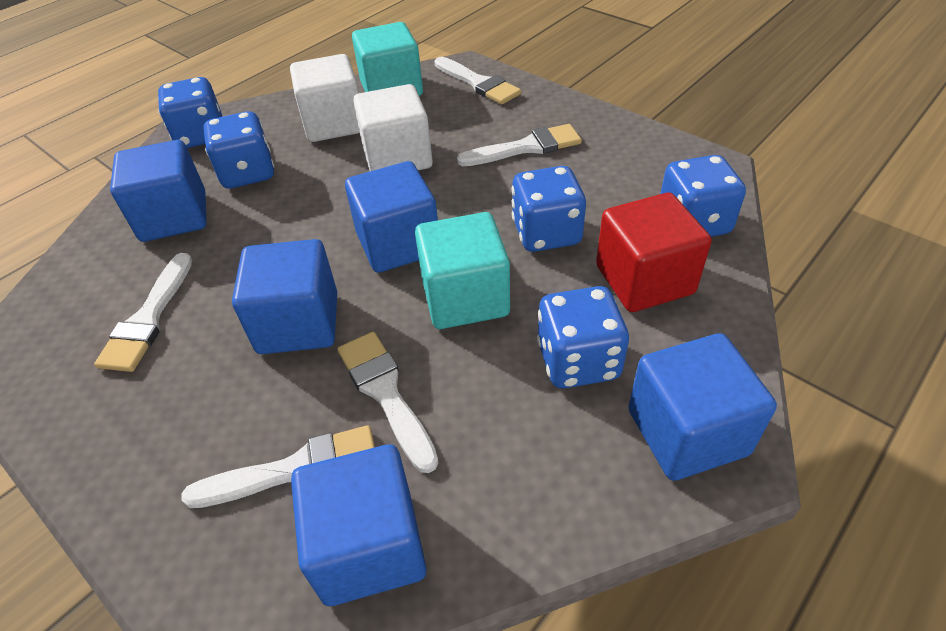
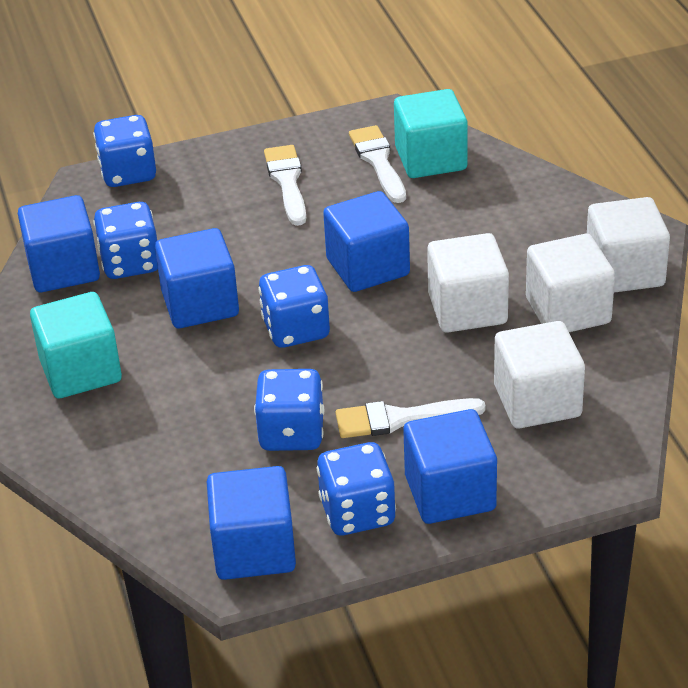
red cube: 1 -> 0
white brush: 5 -> 3
white cube: 2 -> 4

